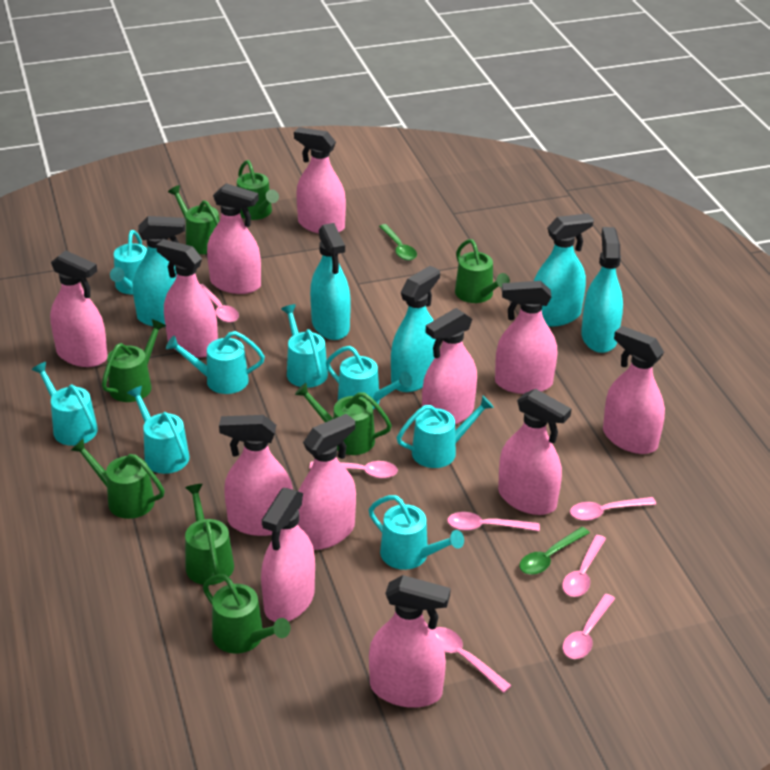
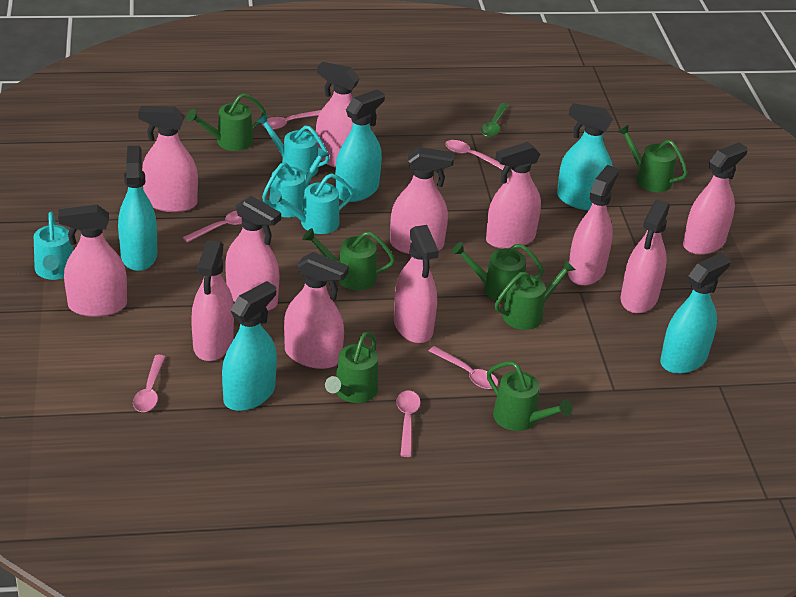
green spoon: 2 -> 1
green watering can: 8 -> 7
pink spoon: 7 -> 6
turquoise watering can: 8 -> 4

